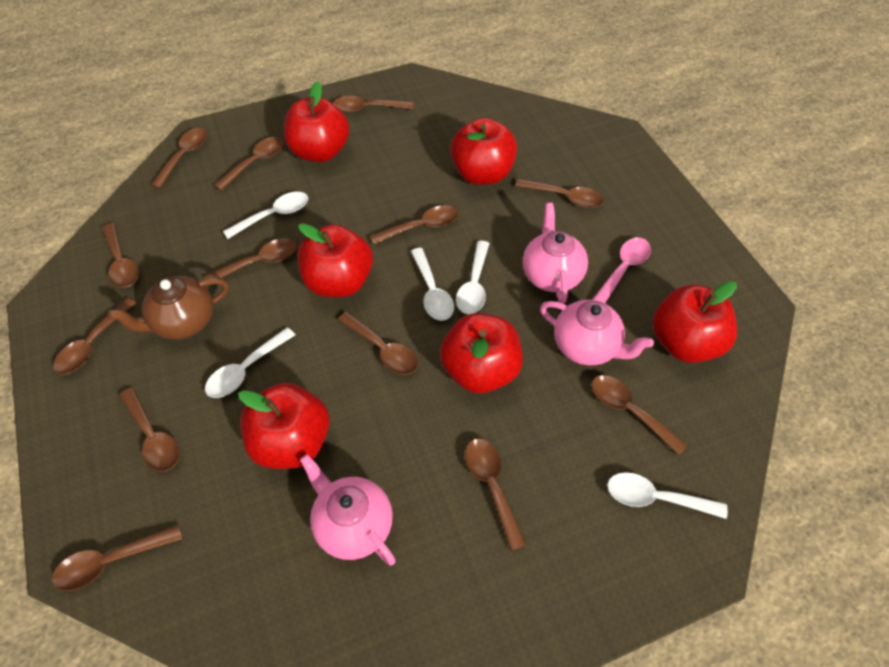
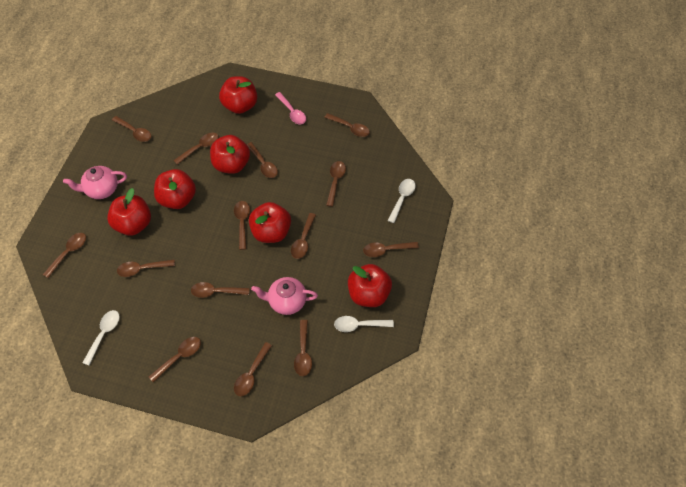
brown spoon: 13 -> 14
brown teapot: 1 -> 0
pink teapot: 3 -> 2
white spoon: 5 -> 3

